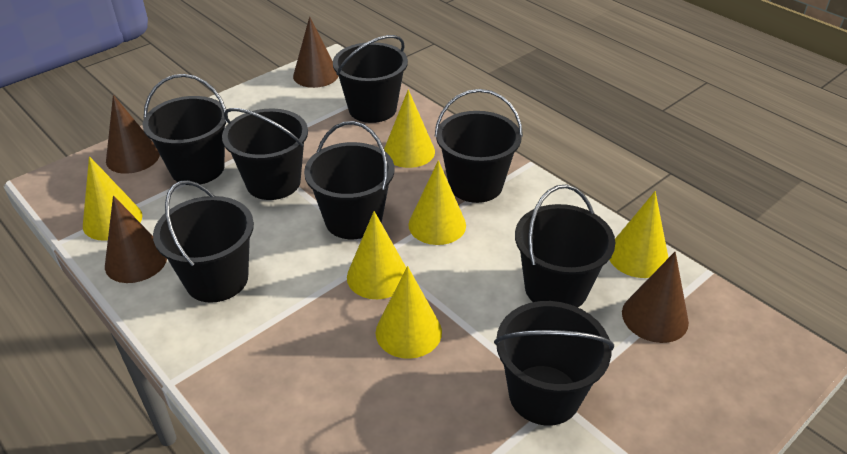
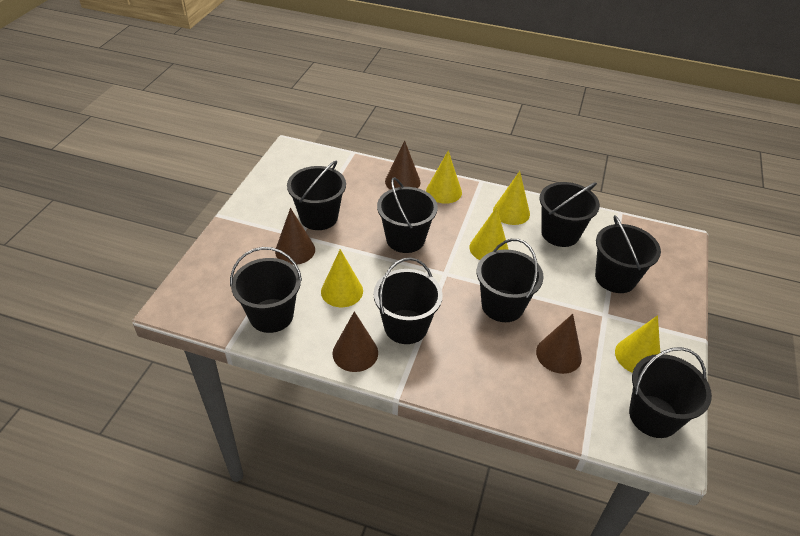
yellow cone: 6 -> 5

